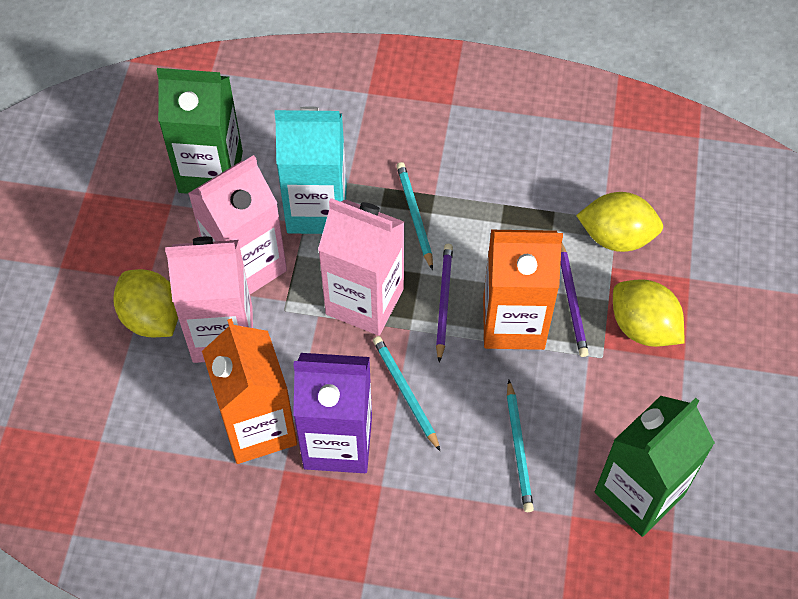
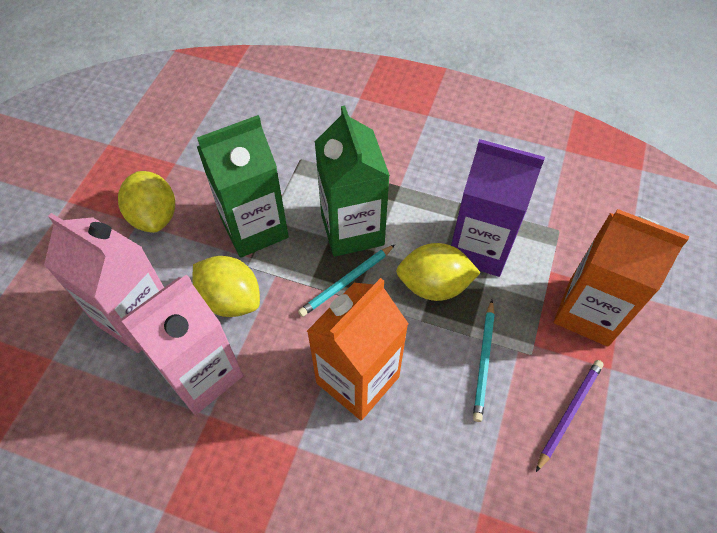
pink carton: 3 -> 2
purple pencil: 2 -> 1
turquoise carton: 1 -> 0
turquoise pencil: 3 -> 2

